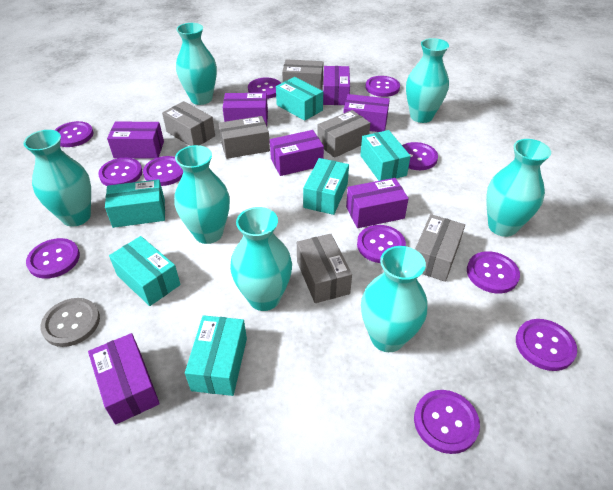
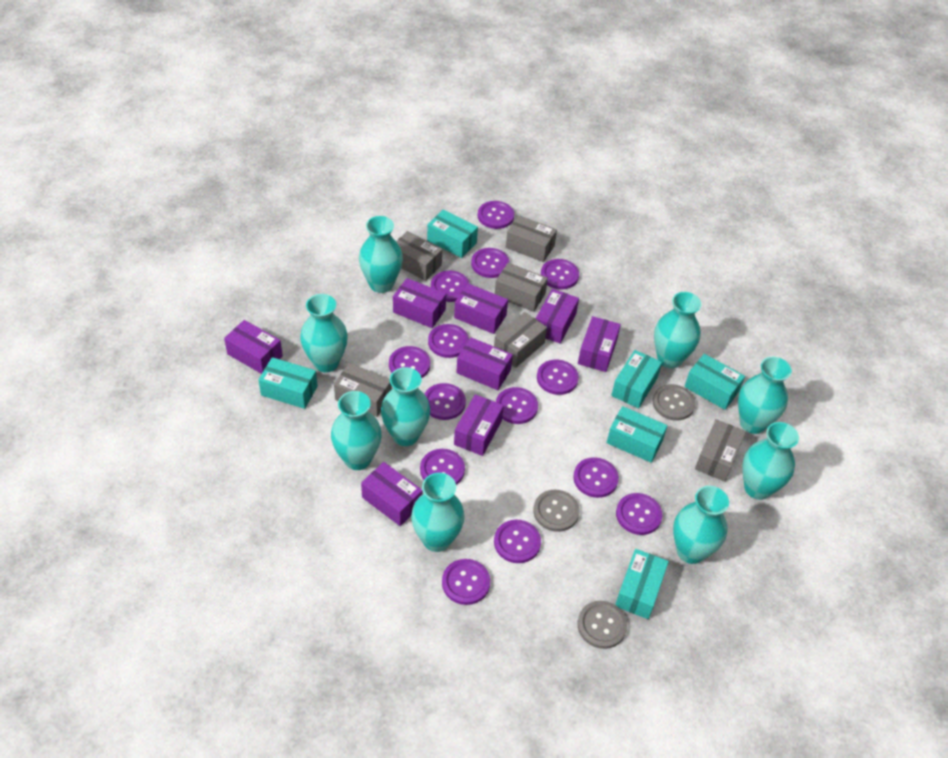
grey button: 1 -> 3
purple box: 7 -> 8
purple button: 11 -> 14
turquoise vase: 7 -> 9

